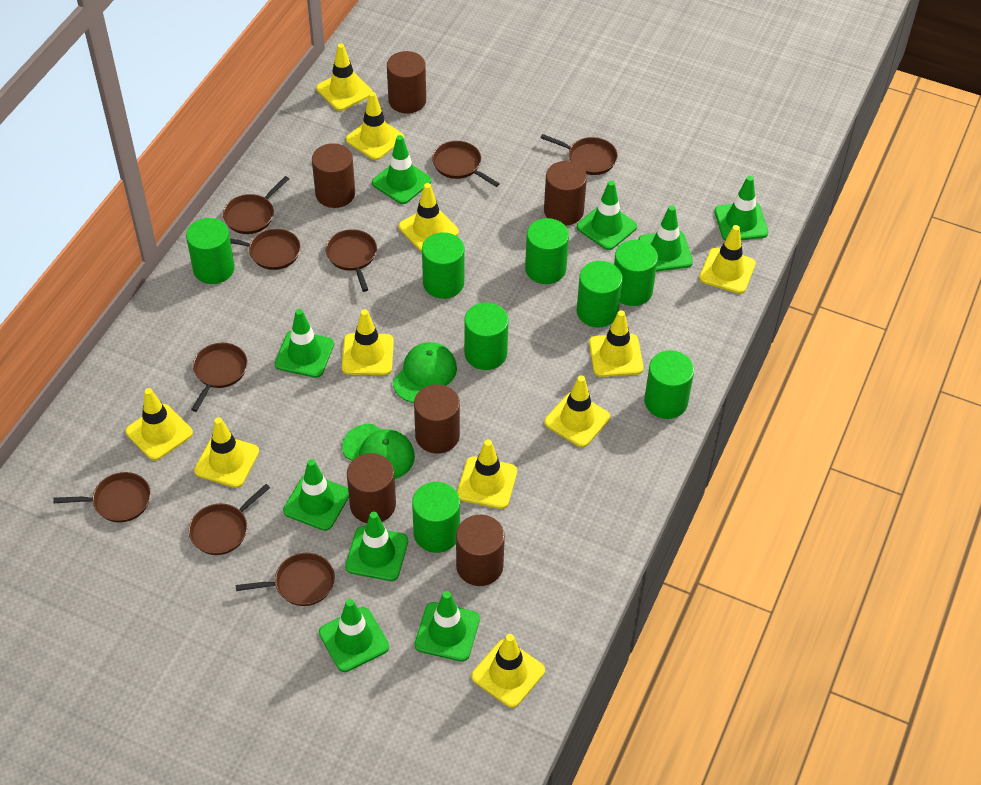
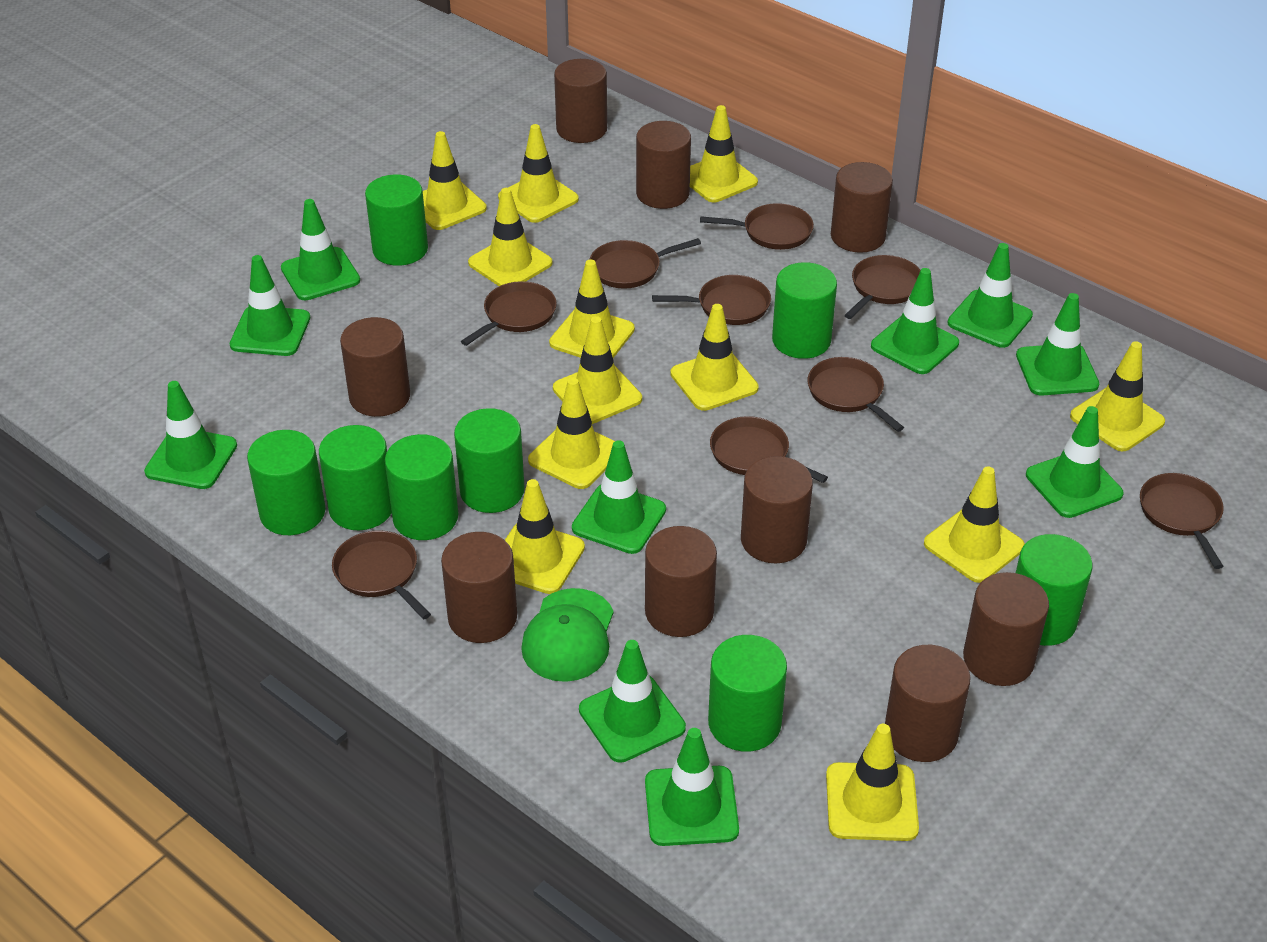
brown cylinder: 6 -> 9
green cap: 2 -> 1
green traffic cone: 9 -> 10
yellow traffic cone: 11 -> 12

